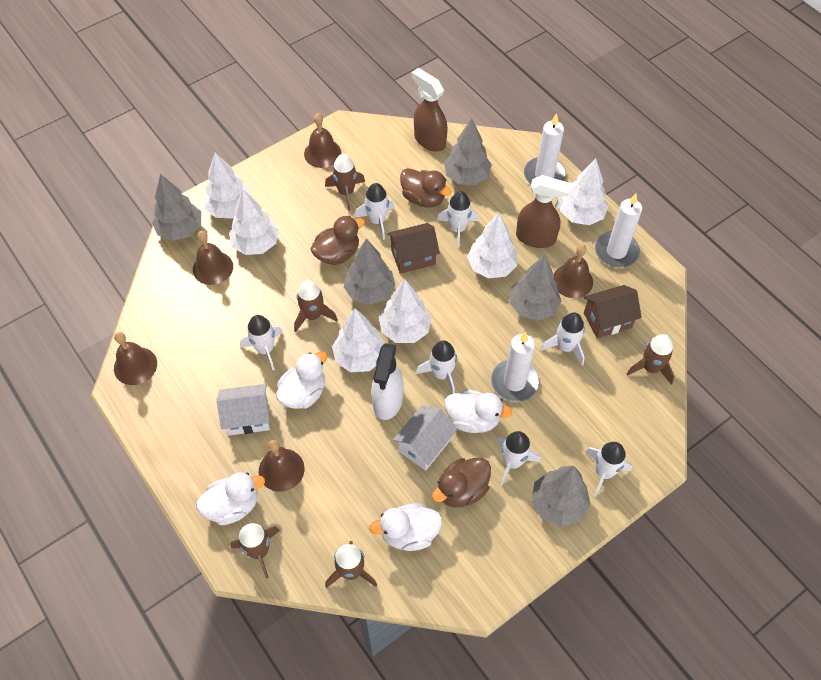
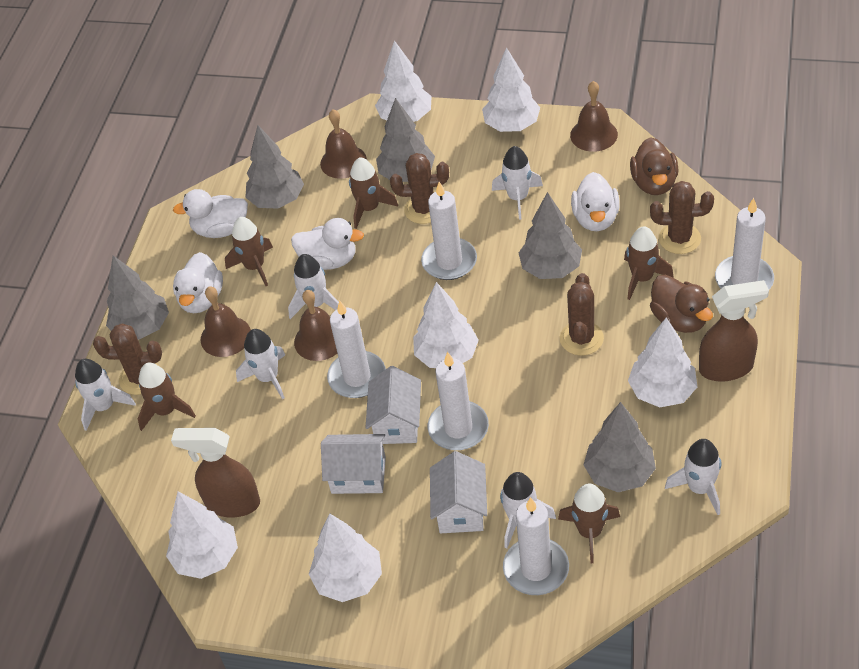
brown bell: 5 -> 4
brown cactus: 0 -> 4
brown duck: 3 -> 2
brown house: 2 -> 0
white candle: 3 -> 5
white house: 2 -> 3
white rocket: 7 -> 6
white spray bottle: 1 -> 0

